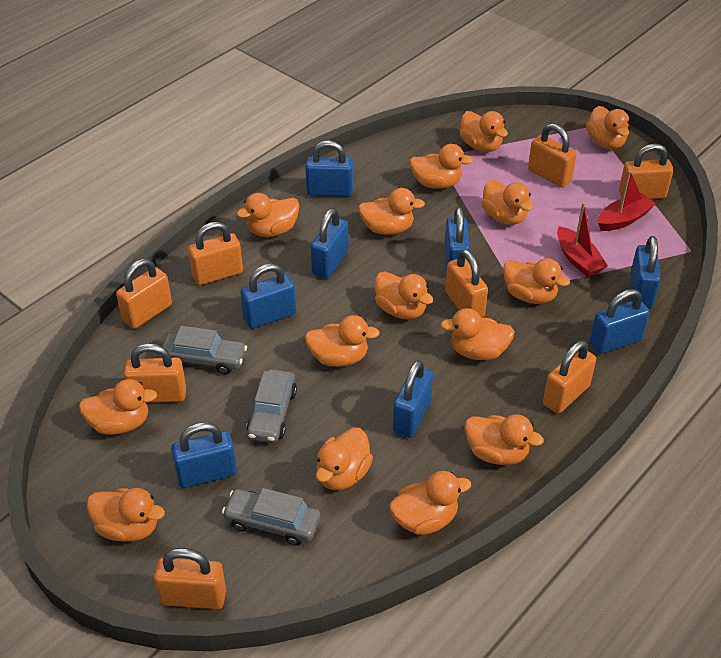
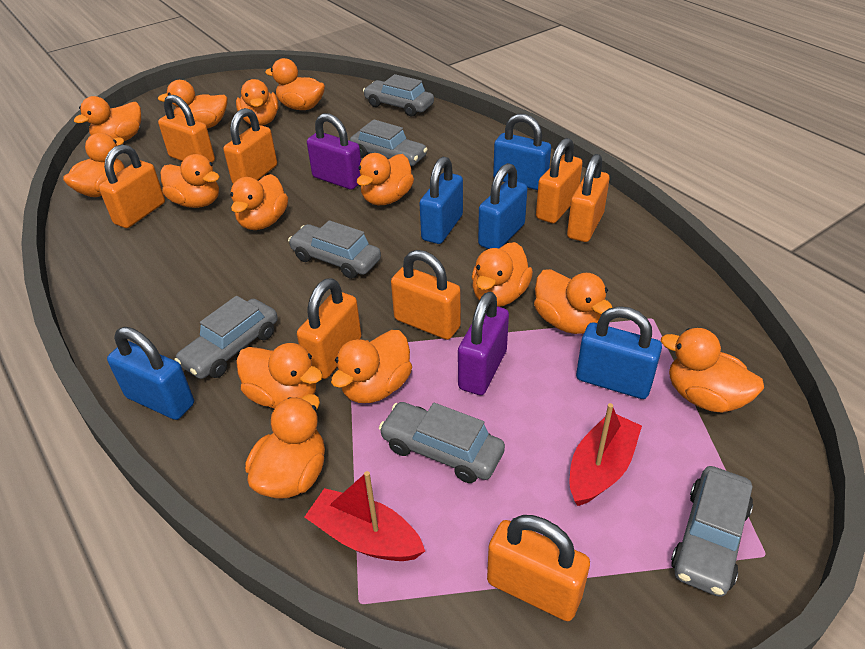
blue padlock: 8 -> 5
grey car: 3 -> 6
orange duck: 15 -> 14
purple padlock: 0 -> 2

